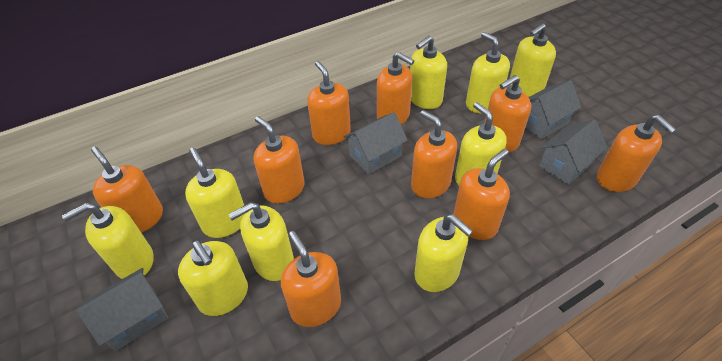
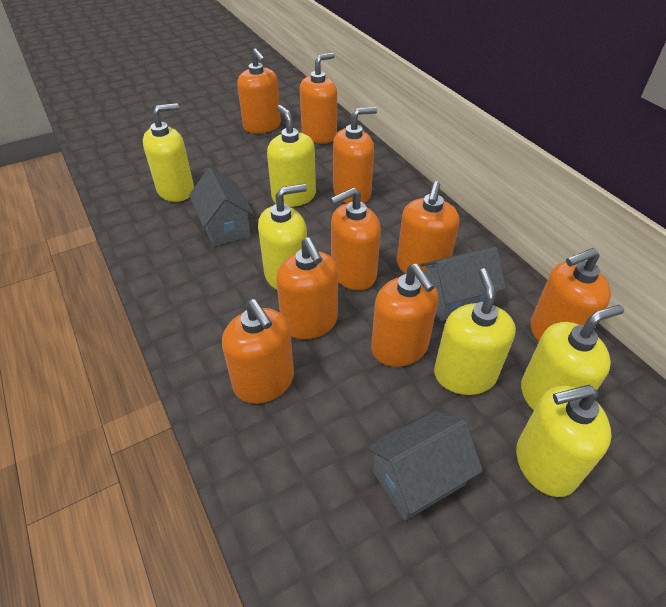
grey house: 4 -> 3
yellow soap dispenser: 9 -> 6

